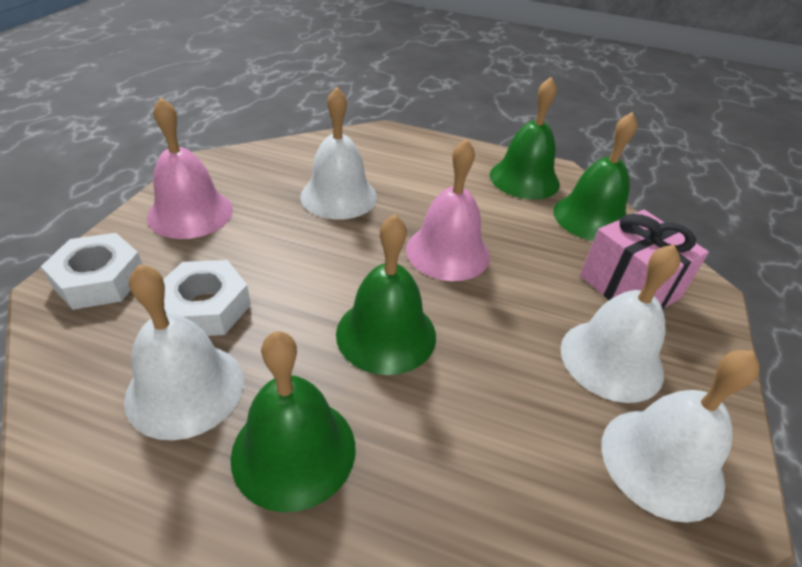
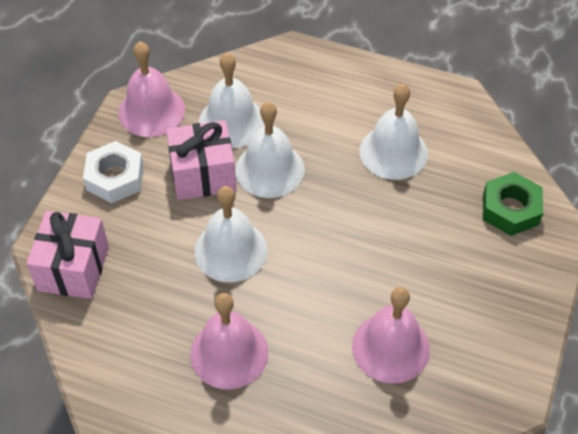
green bell: 4 -> 0
green nut: 0 -> 1
pink bell: 2 -> 3
pink gift: 1 -> 2
white nut: 2 -> 1

